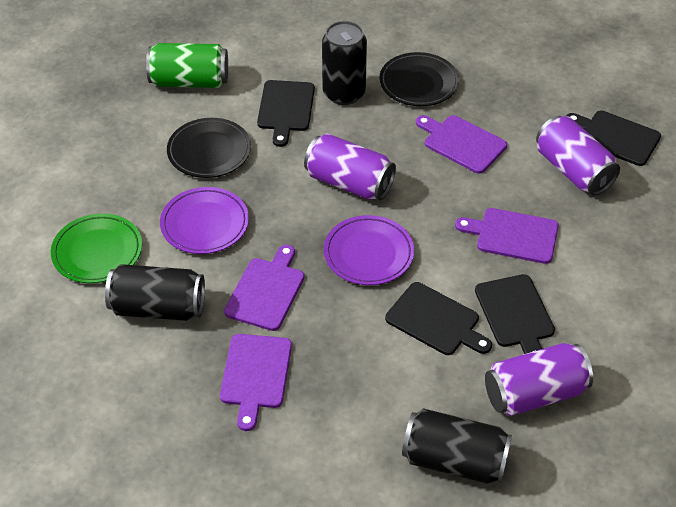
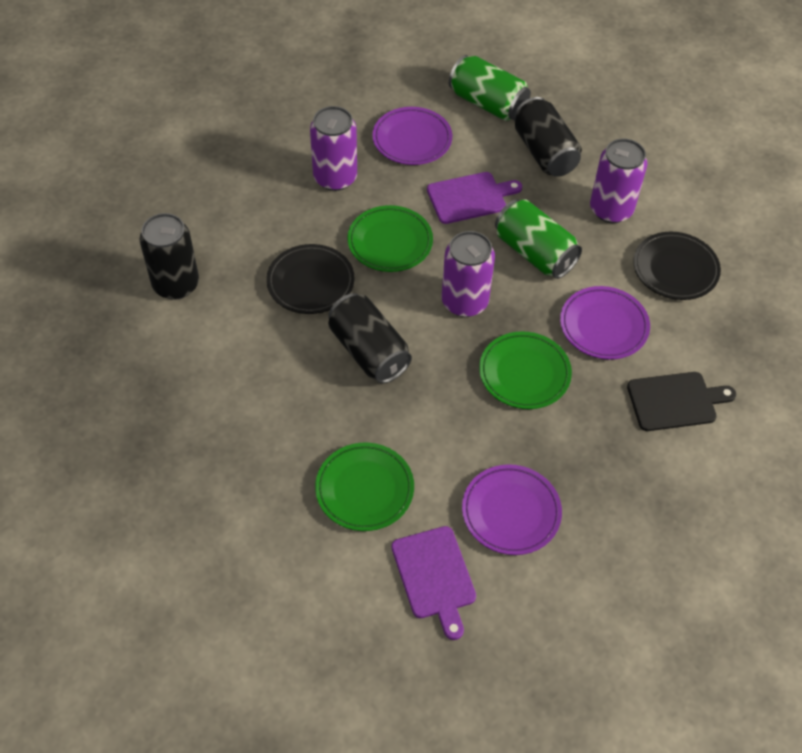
black cutting board: 4 -> 1
green can: 1 -> 2
green plate: 1 -> 3
purple cutting board: 4 -> 2
purple plate: 2 -> 3

